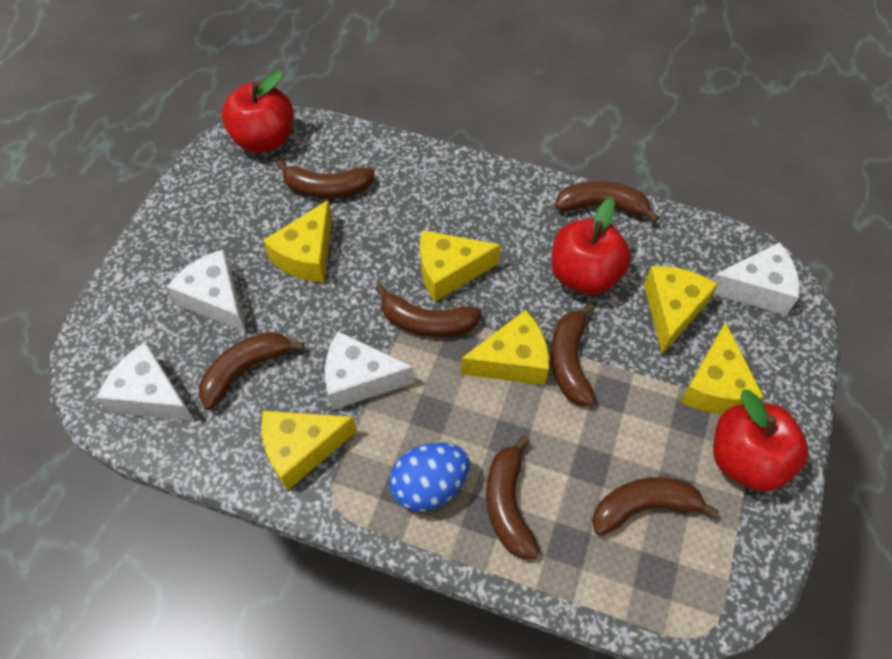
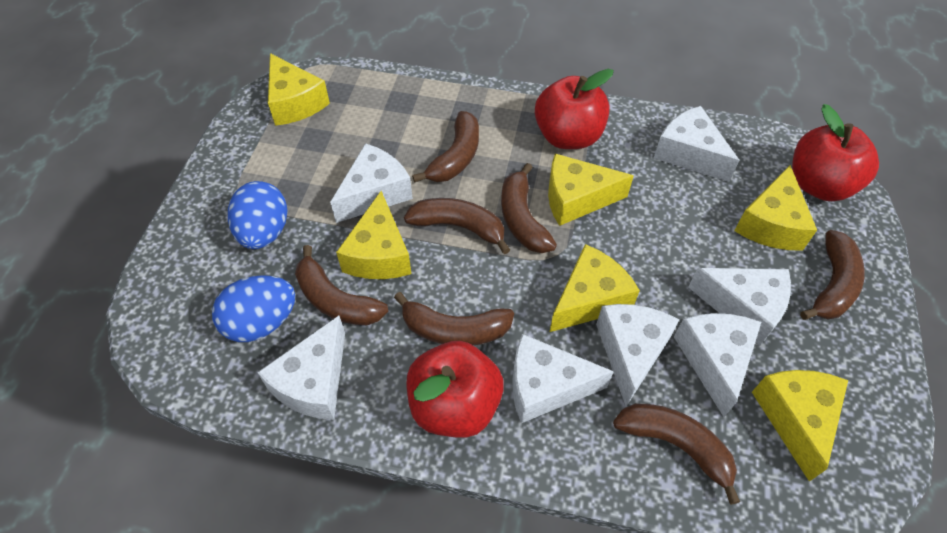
blue egg: 1 -> 2
white cheese: 4 -> 7

